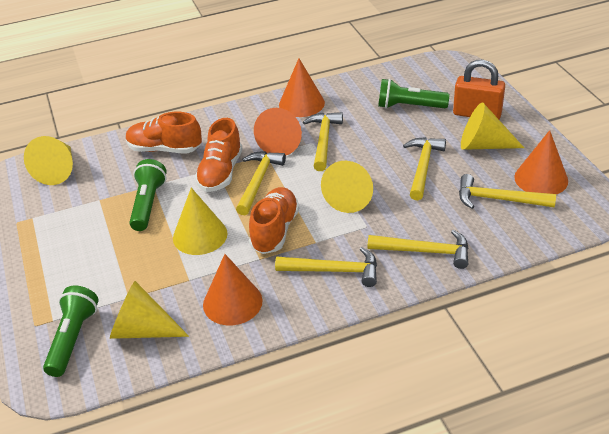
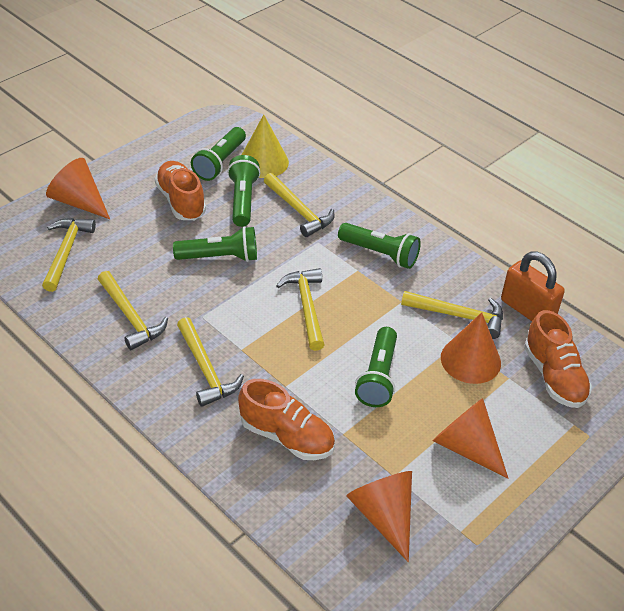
green flashlight: 3 -> 5
yellow cone: 5 -> 1

